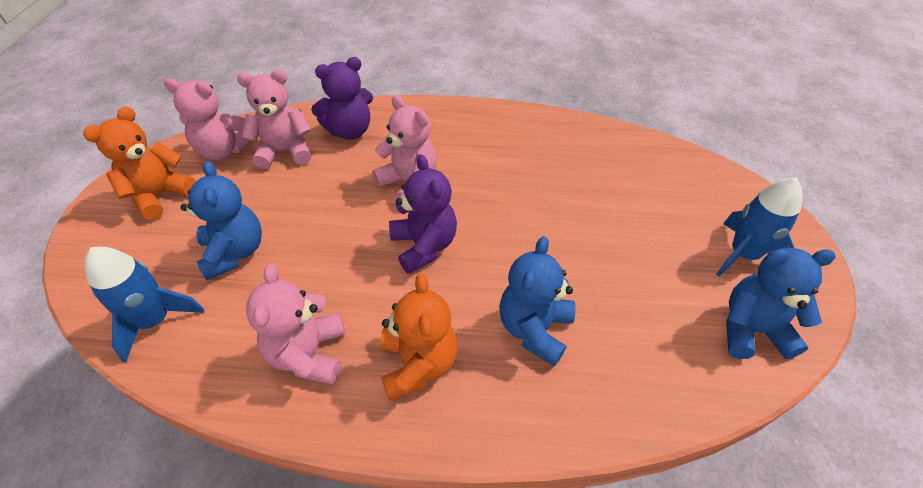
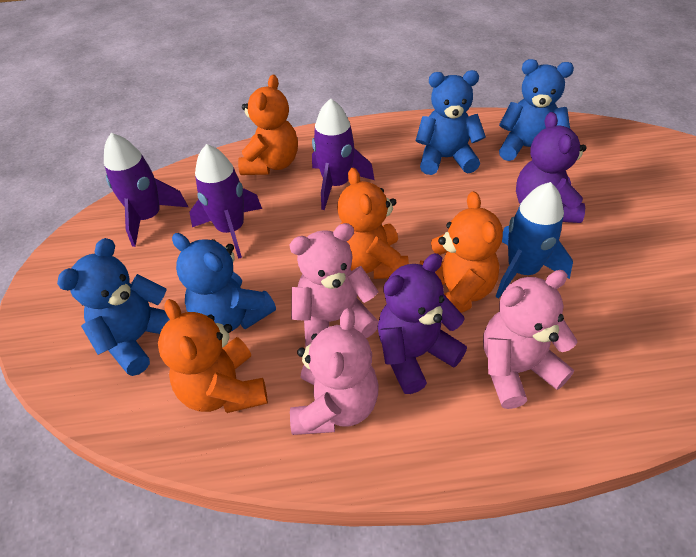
blue rocket: 2 -> 1
blue teddy bear: 3 -> 4
orange teddy bear: 2 -> 4
pink teddy bear: 4 -> 3
purple rocket: 0 -> 3

